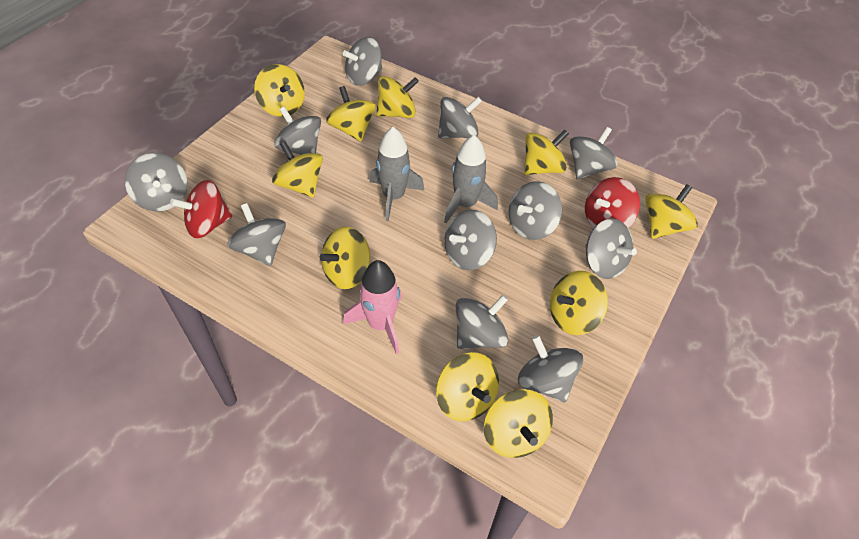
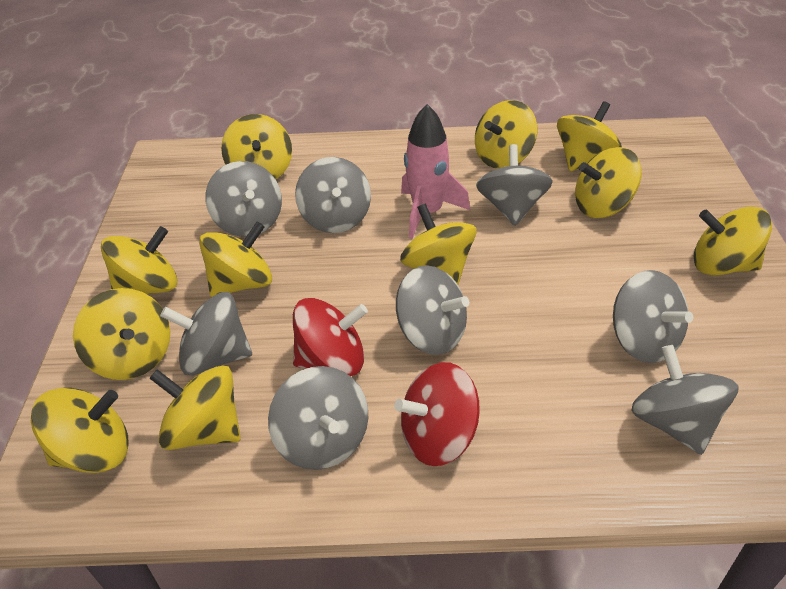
grey rocket: 2 -> 0
grey spinning top: 11 -> 8
yellow spinning top: 10 -> 11

